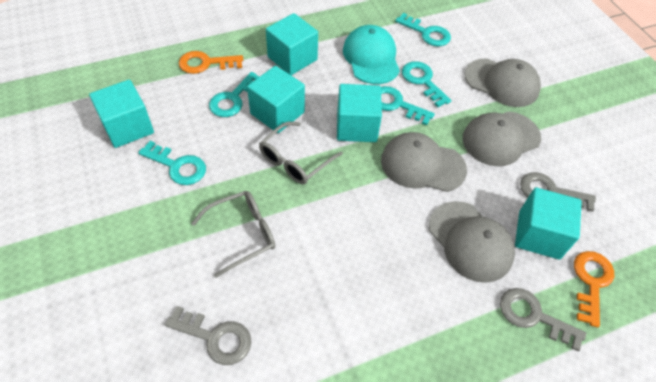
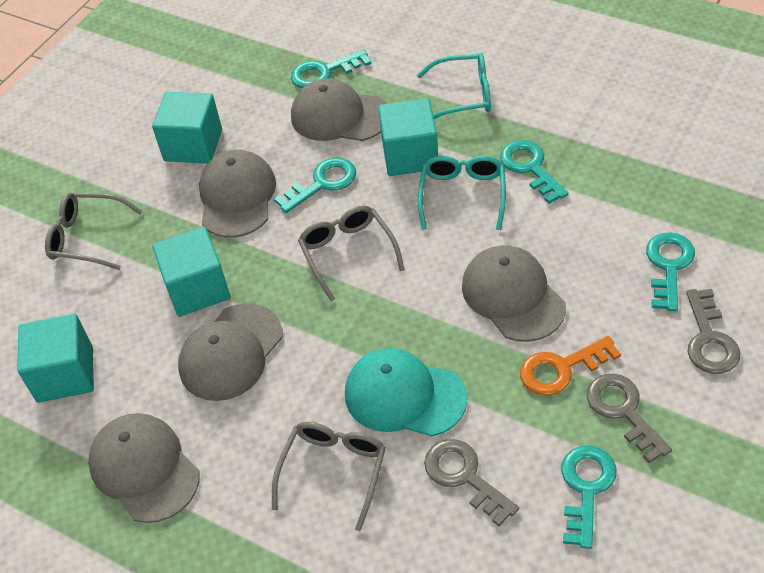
grey cap: 4 -> 5
grey glasses: 2 -> 3
orange key: 2 -> 1
turquoise cube: 5 -> 4
turquoise glasses: 0 -> 2

